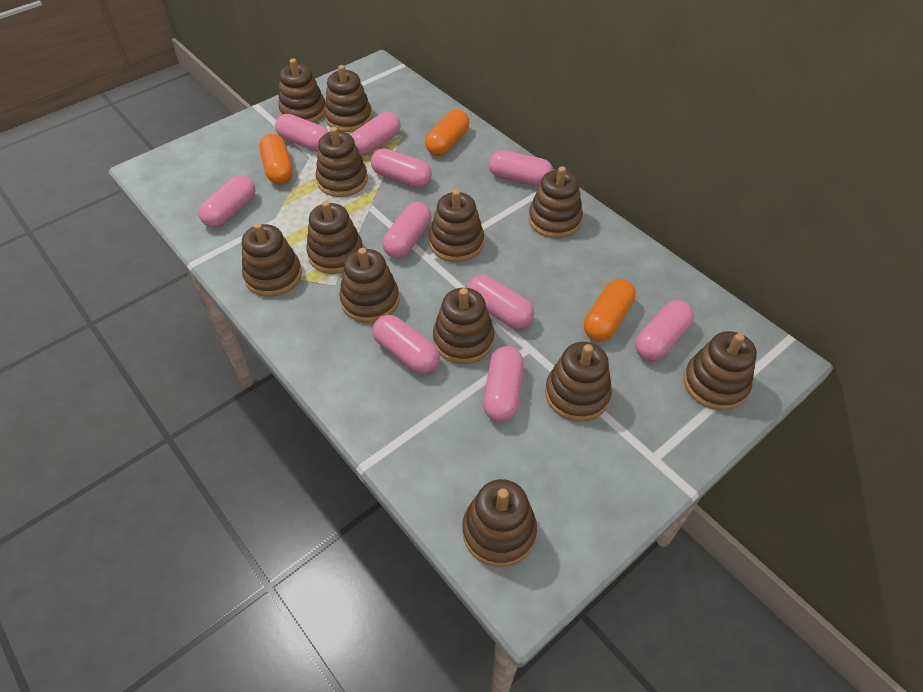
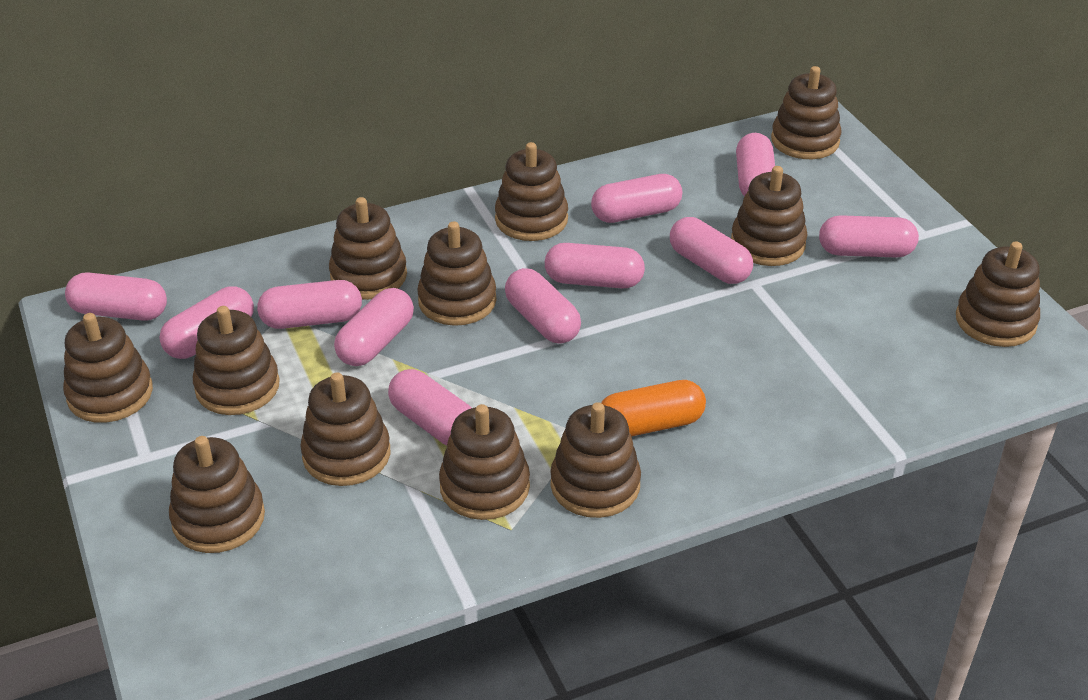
orange capsule: 3 -> 1
pink capsule: 10 -> 11

